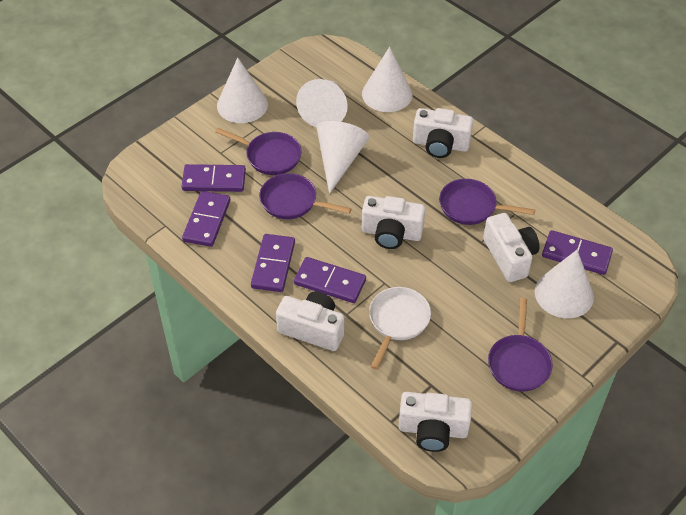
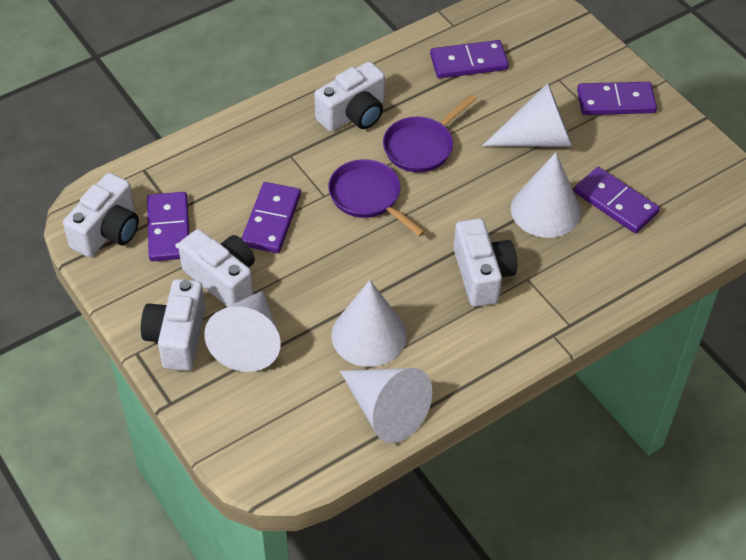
purple pan: 4 -> 2
white pan: 1 -> 0

